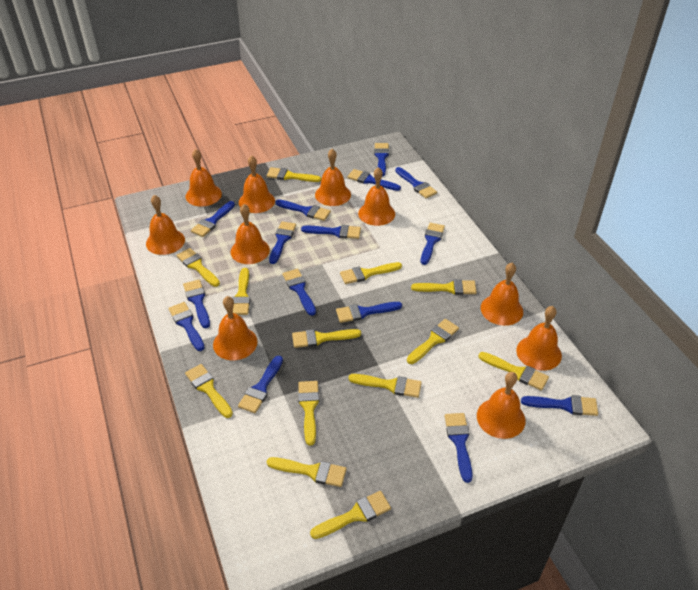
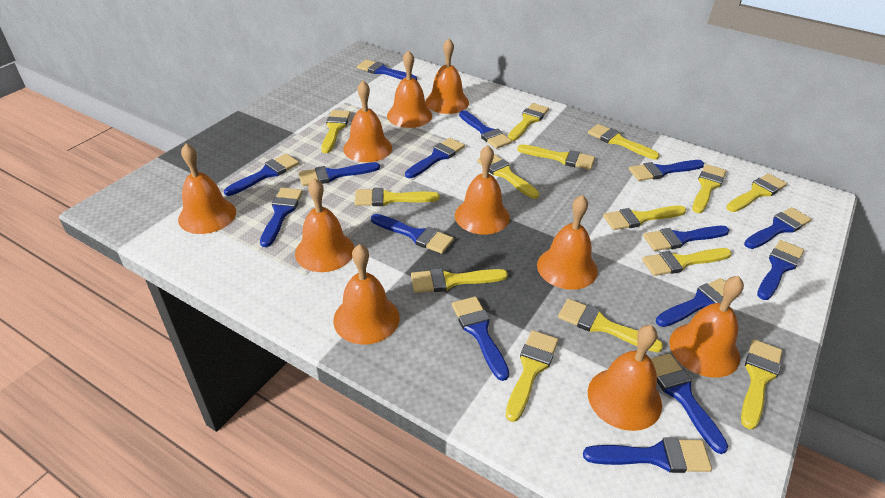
yellow brush: 13 -> 14

